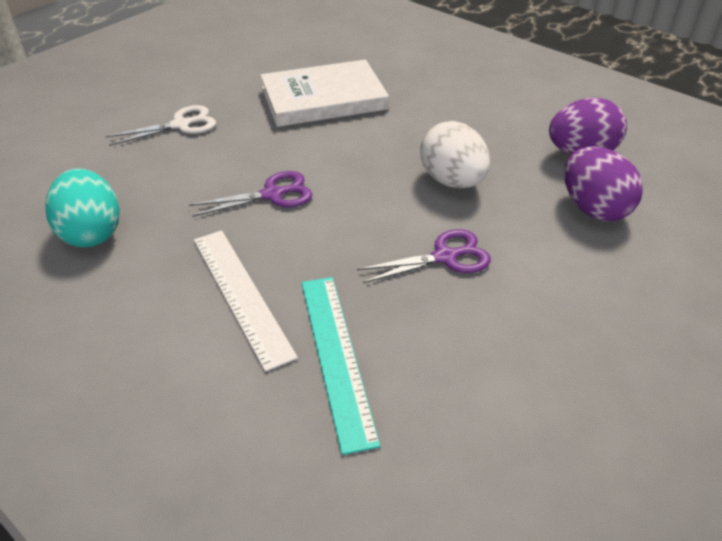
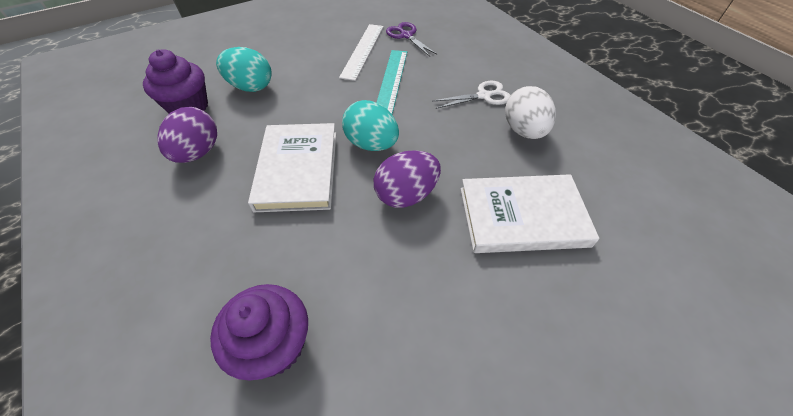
purple cupcake: 0 -> 2
purple scissors: 2 -> 1
turquoise egg: 1 -> 2
white book: 1 -> 2

